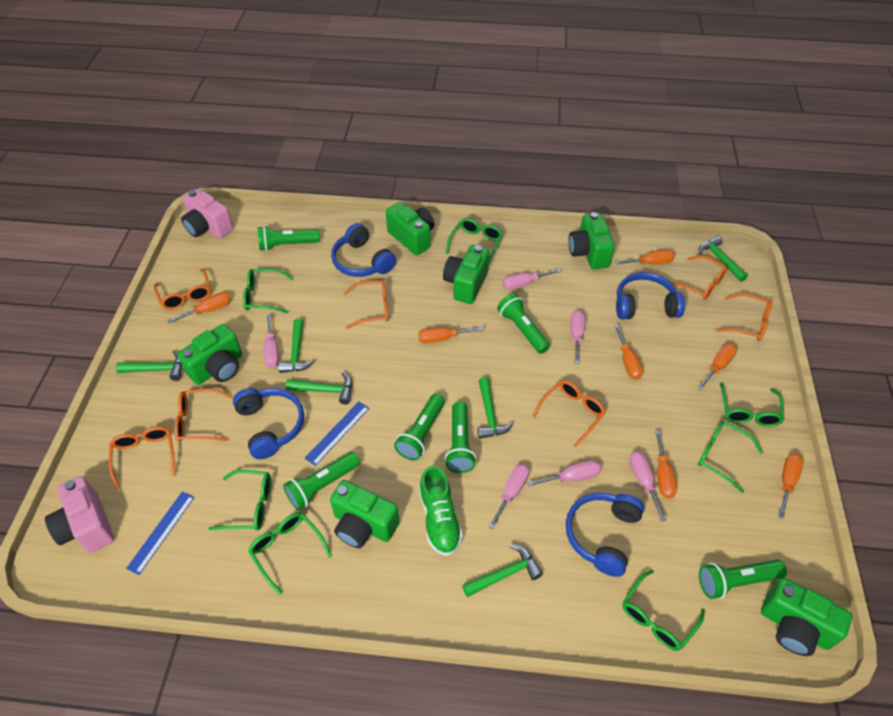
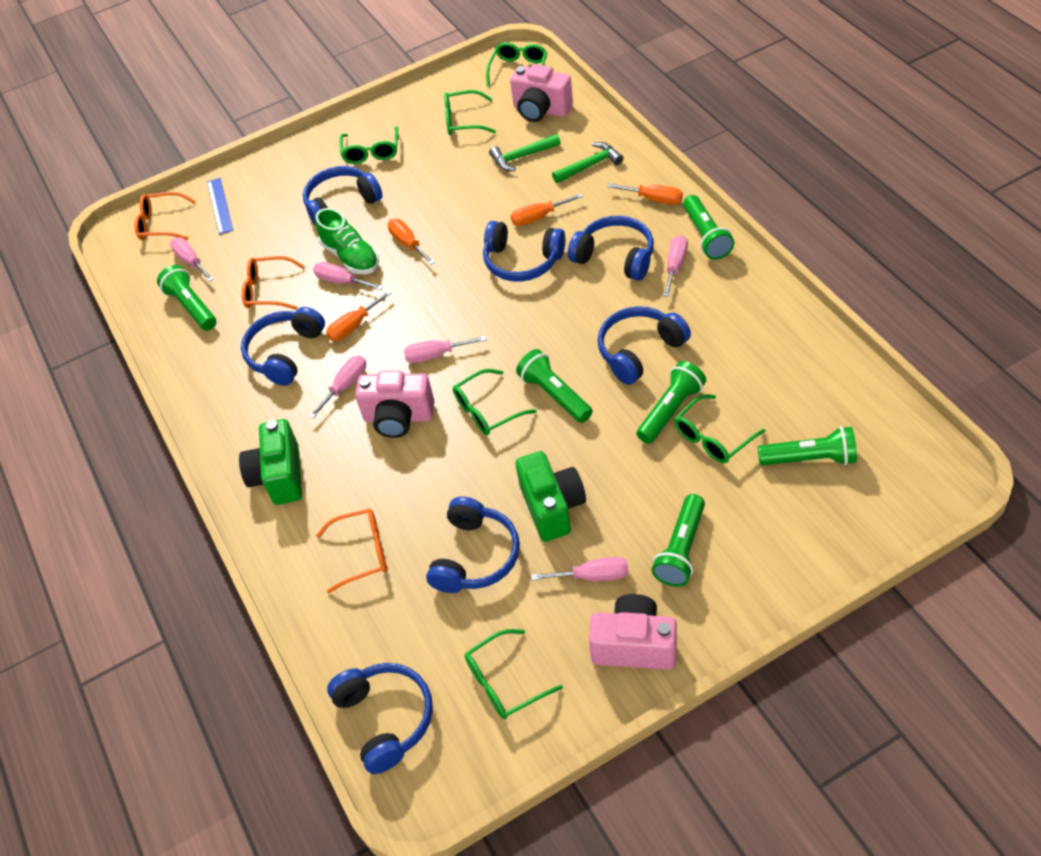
blue headphones: 4 -> 7
blue ruler: 2 -> 1
green camera: 6 -> 2
green glasses: 7 -> 6
green hammer: 6 -> 2
orange glasses: 7 -> 3
orange screwdriver: 7 -> 4
pink camera: 2 -> 3

